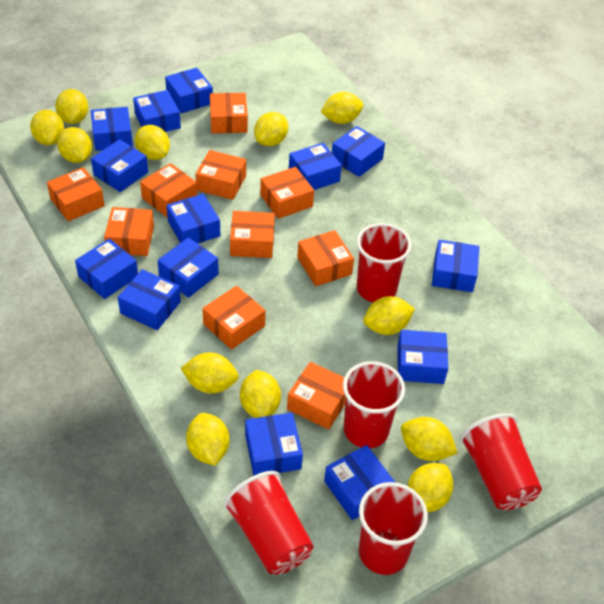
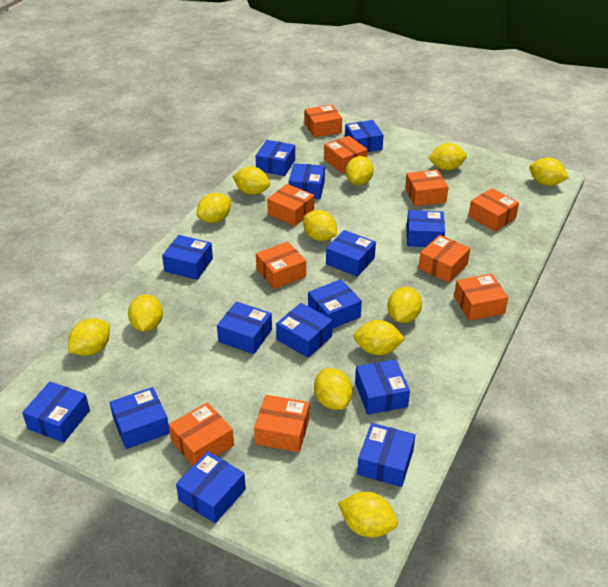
red cup: 5 -> 0

